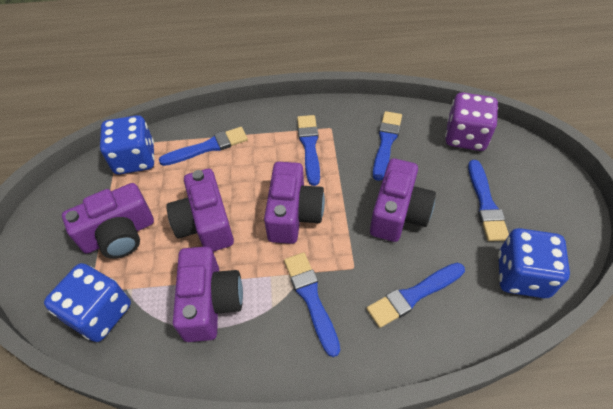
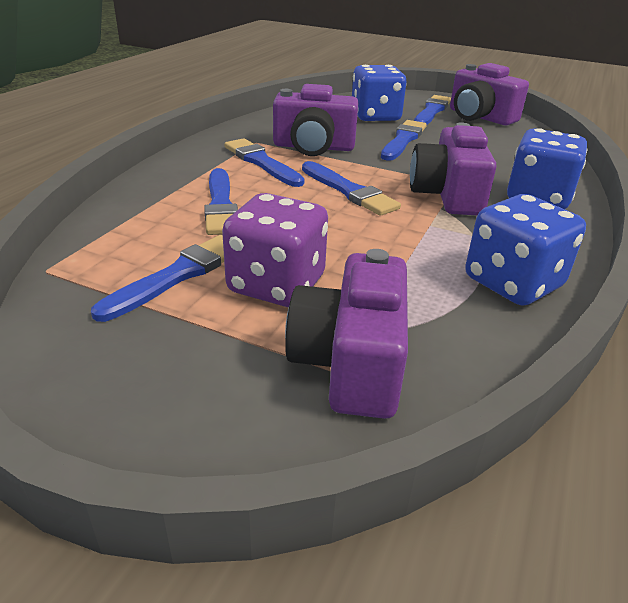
purple camera: 5 -> 4

